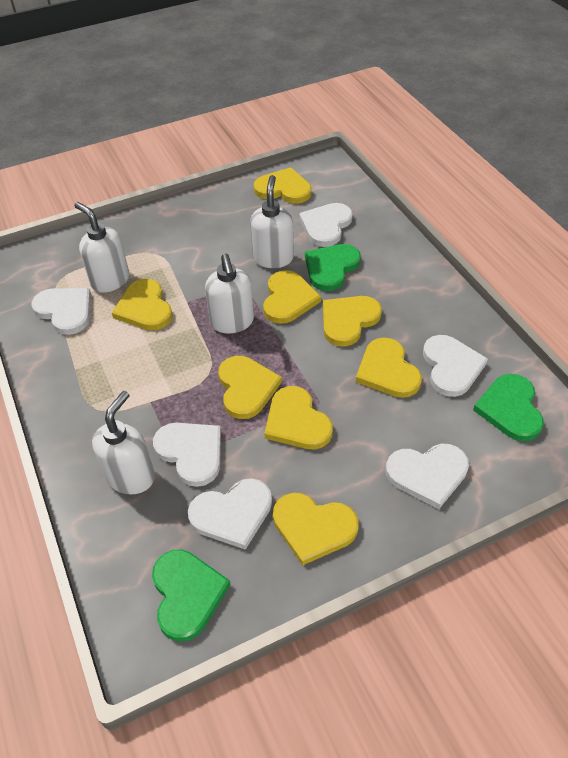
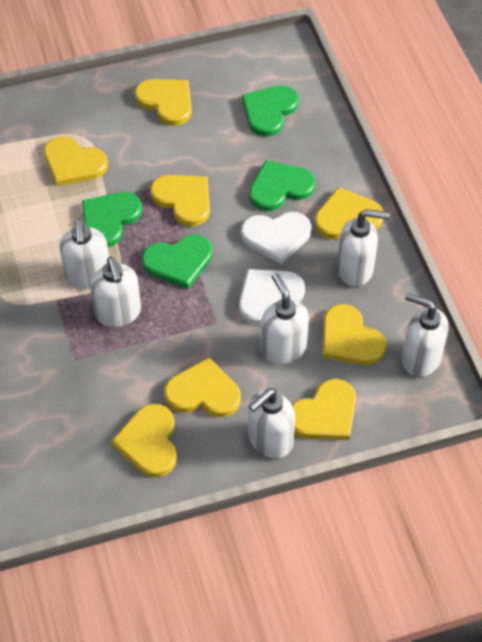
green heart: 3 -> 4
white heart: 6 -> 2
white soap dispenser: 4 -> 6

